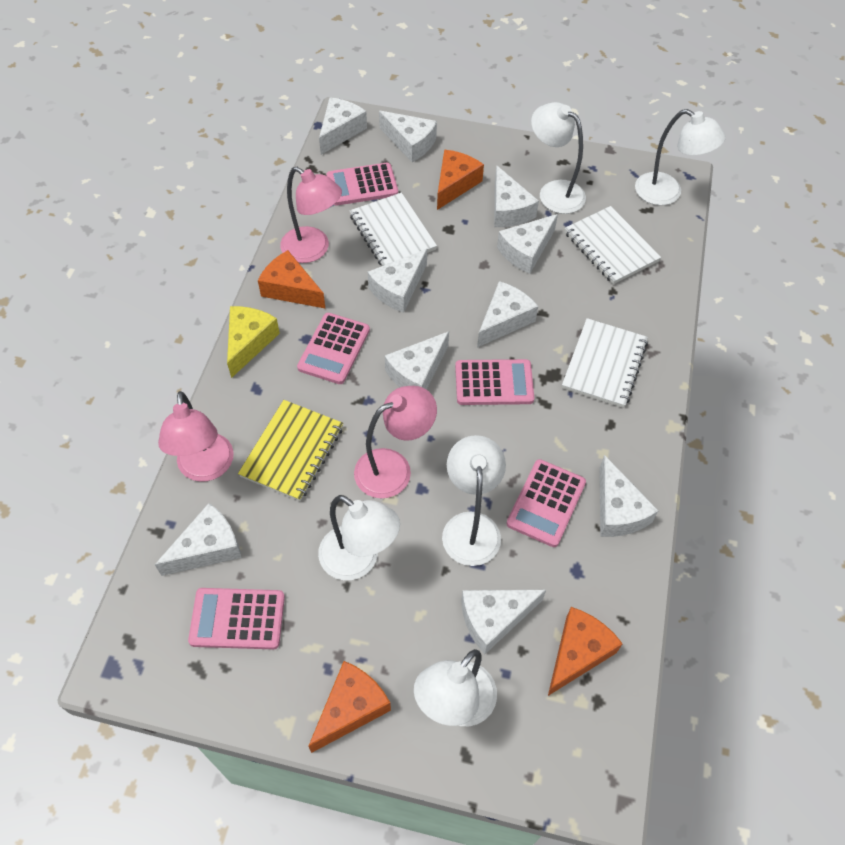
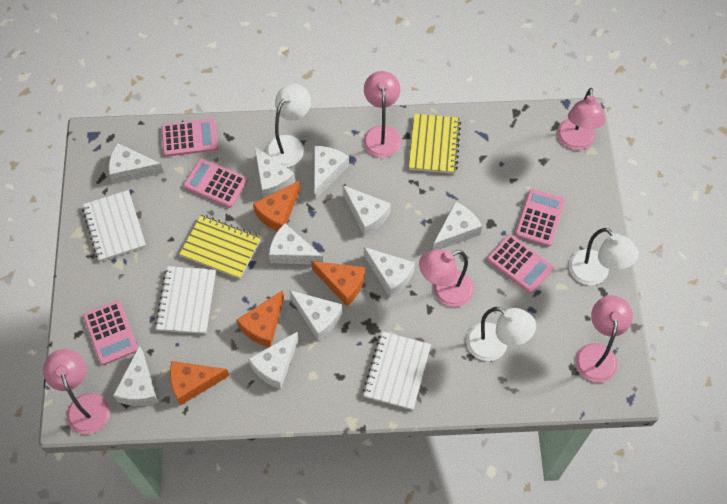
pink lamp: 3 -> 5
white lamp: 5 -> 3
yellow cheese: 1 -> 0
yellow notebook: 1 -> 2

